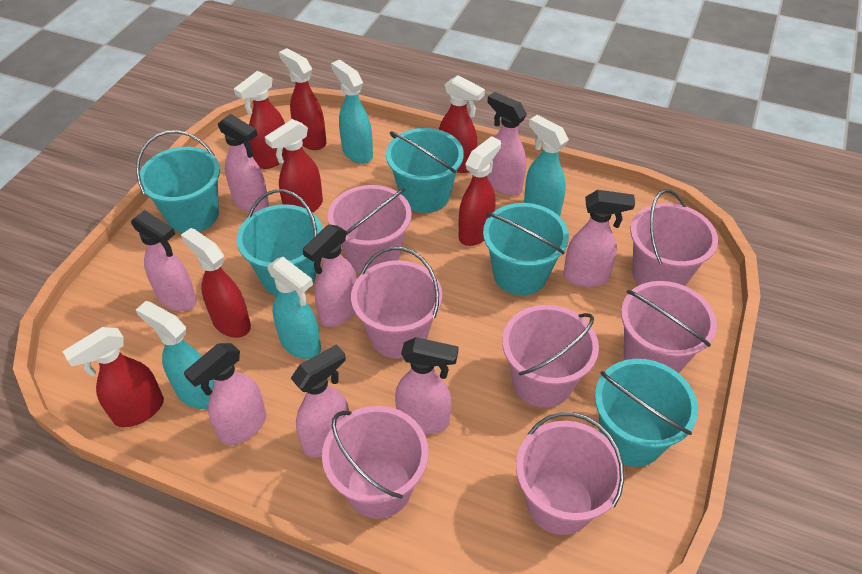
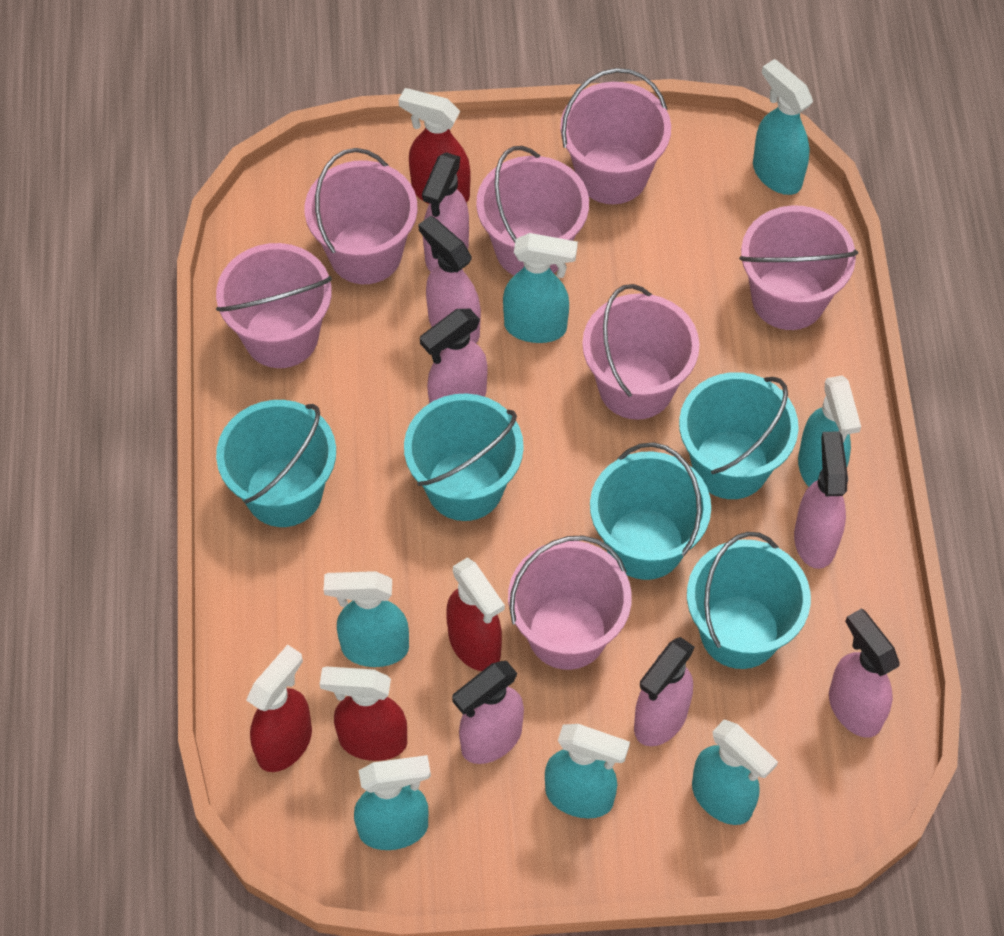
pink spray bottle: 8 -> 7
red spray bottle: 7 -> 4
turquoise spray bottle: 4 -> 7

